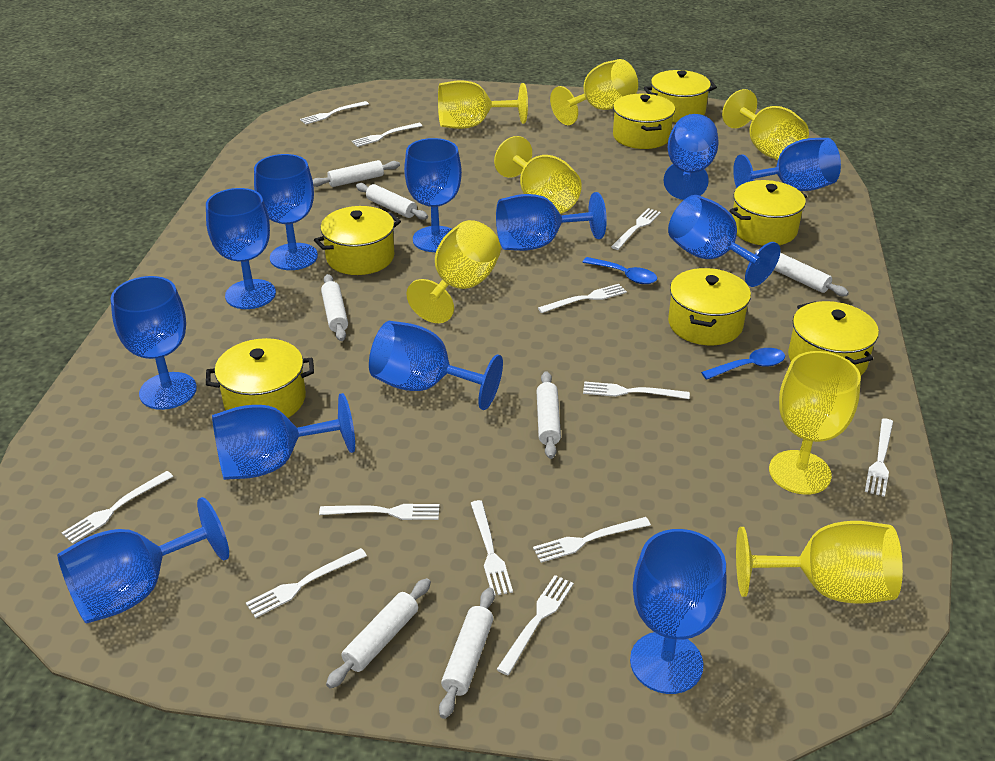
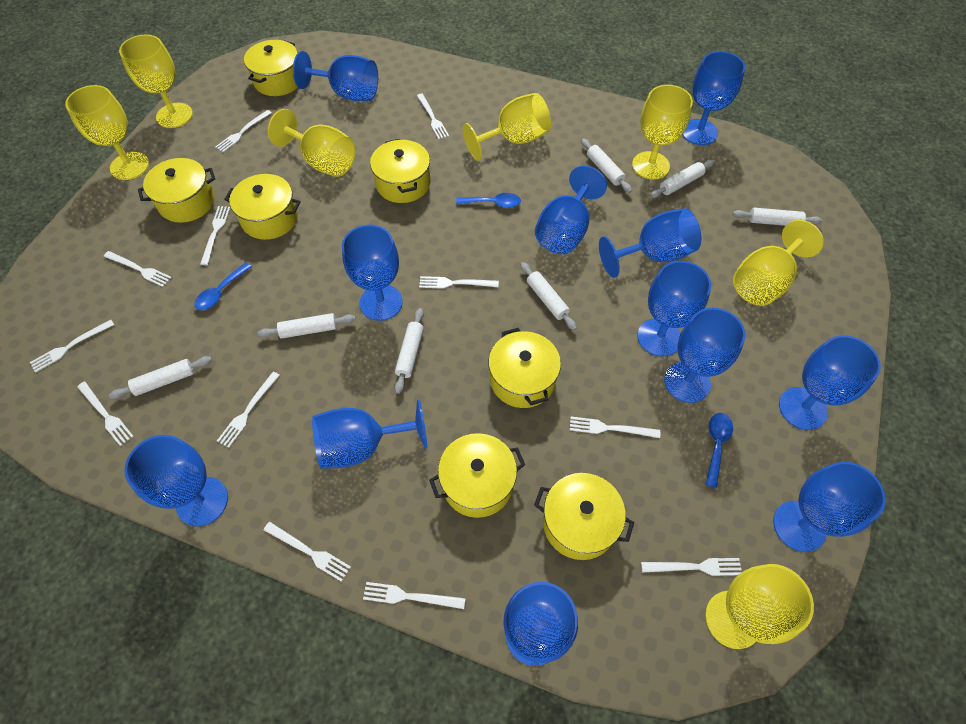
blue spoon: 2 -> 3

